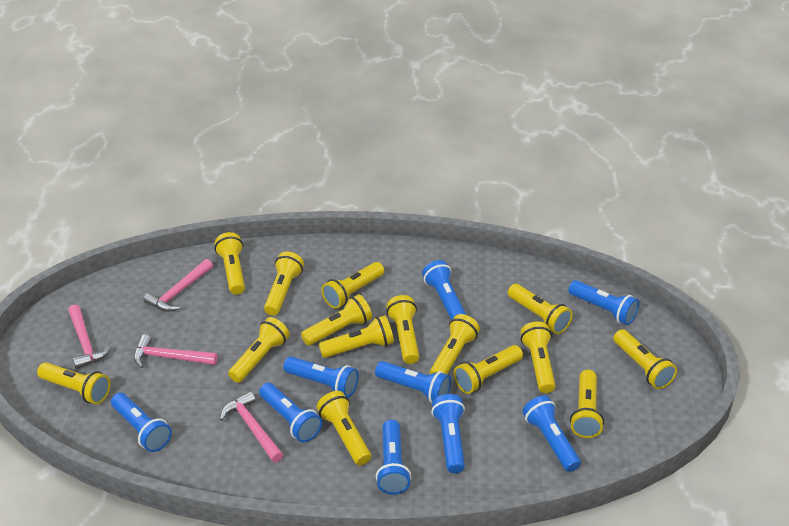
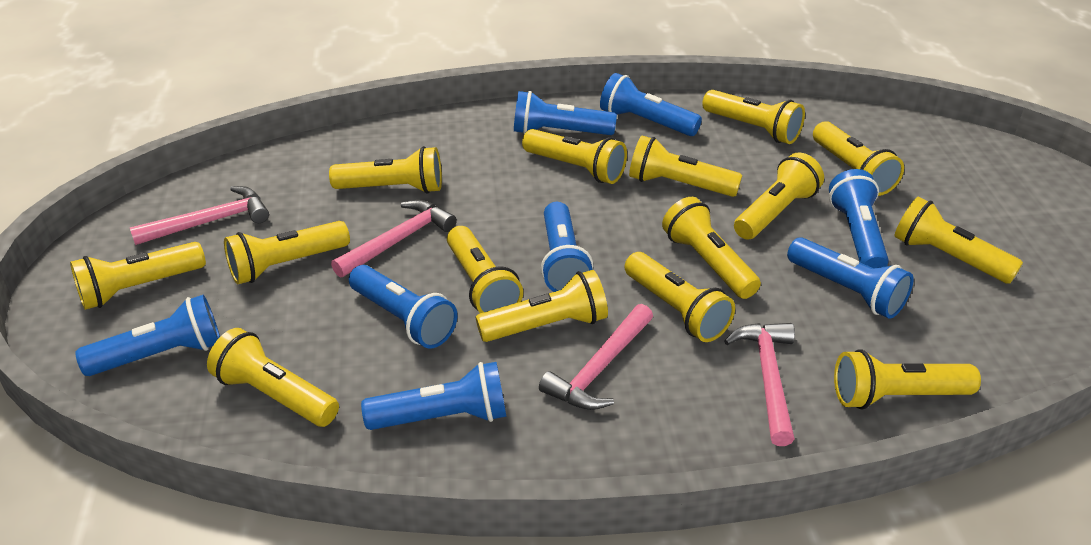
blue flashlight: 9 -> 8

